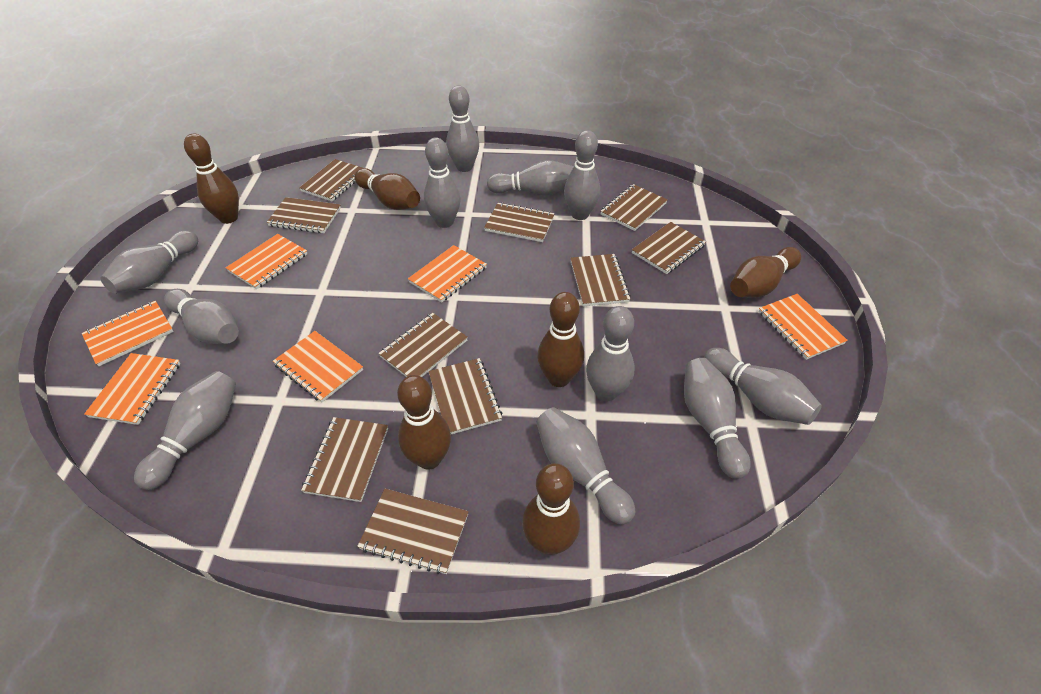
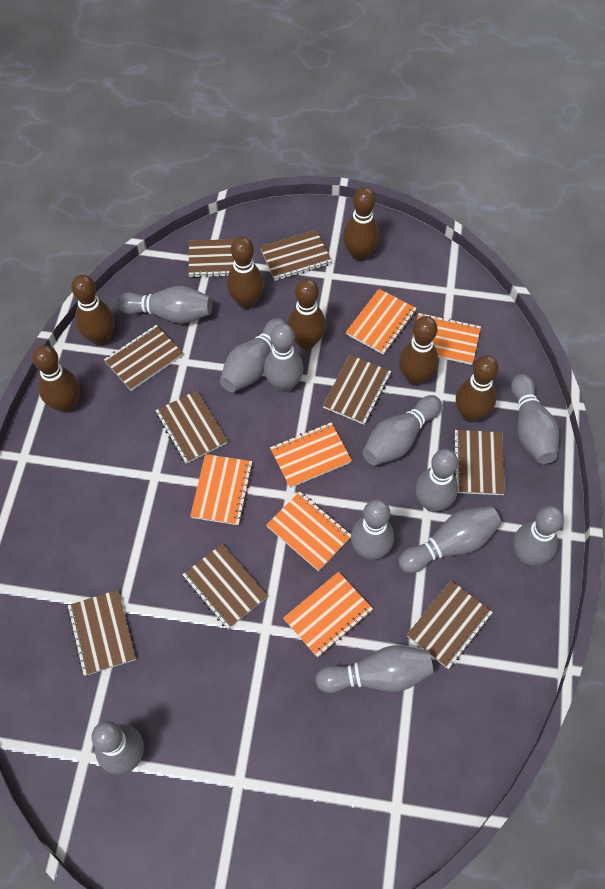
brown bowling pin: 6 -> 7
brown notebook: 10 -> 9

